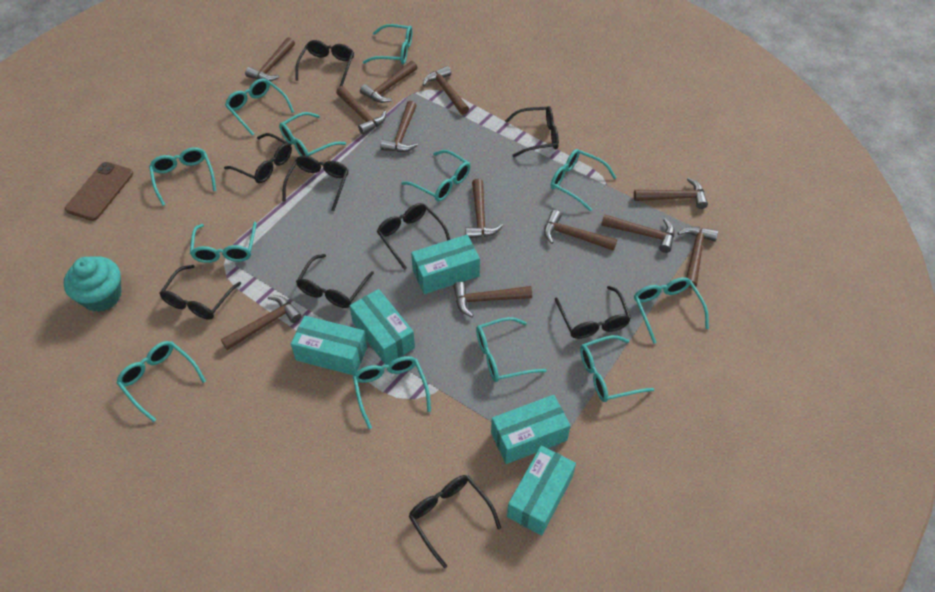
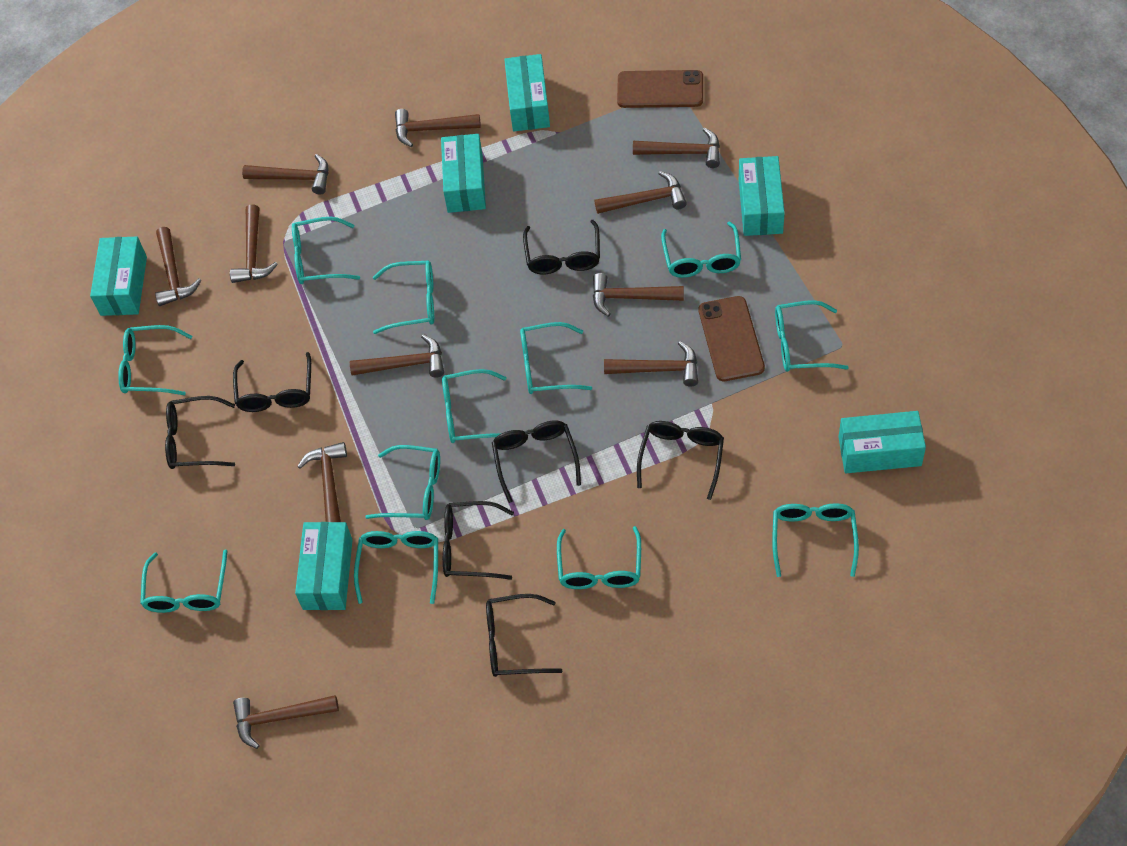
black glasses: 9 -> 7
brown hammer: 12 -> 11
brown phone: 1 -> 2
turquoise box: 5 -> 6
turquoise cupcake: 1 -> 0

